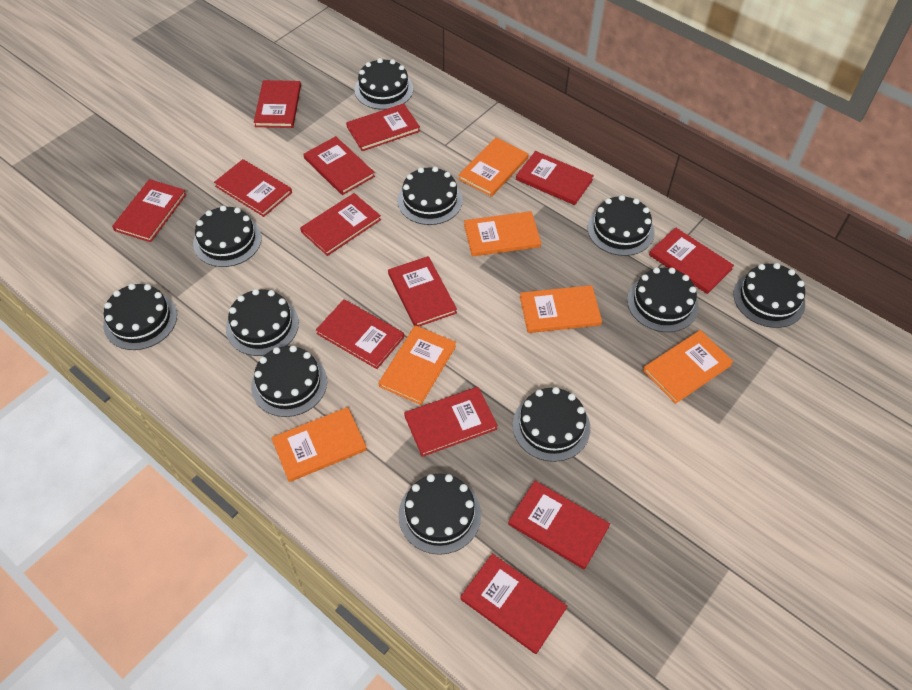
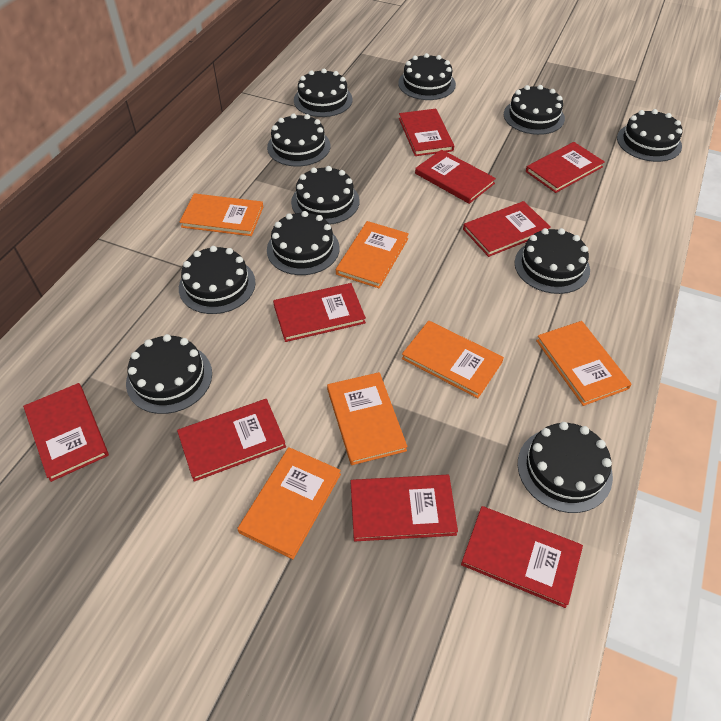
red book: 13 -> 9

